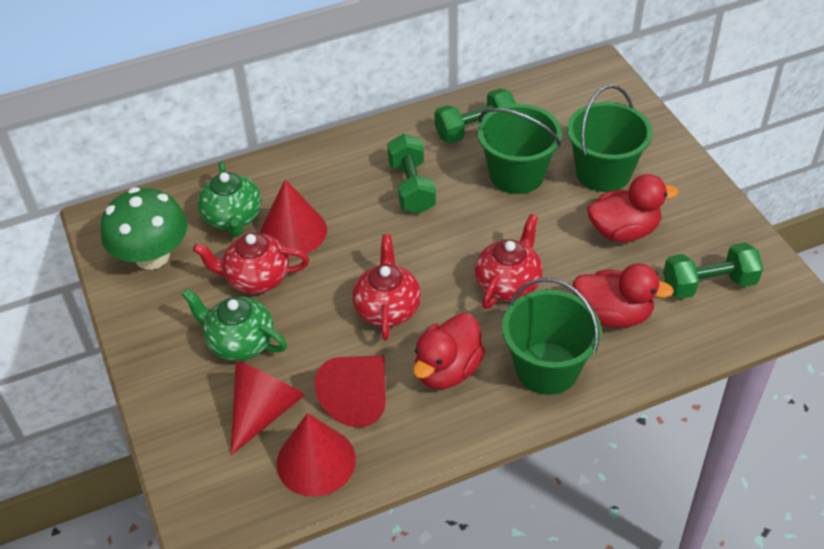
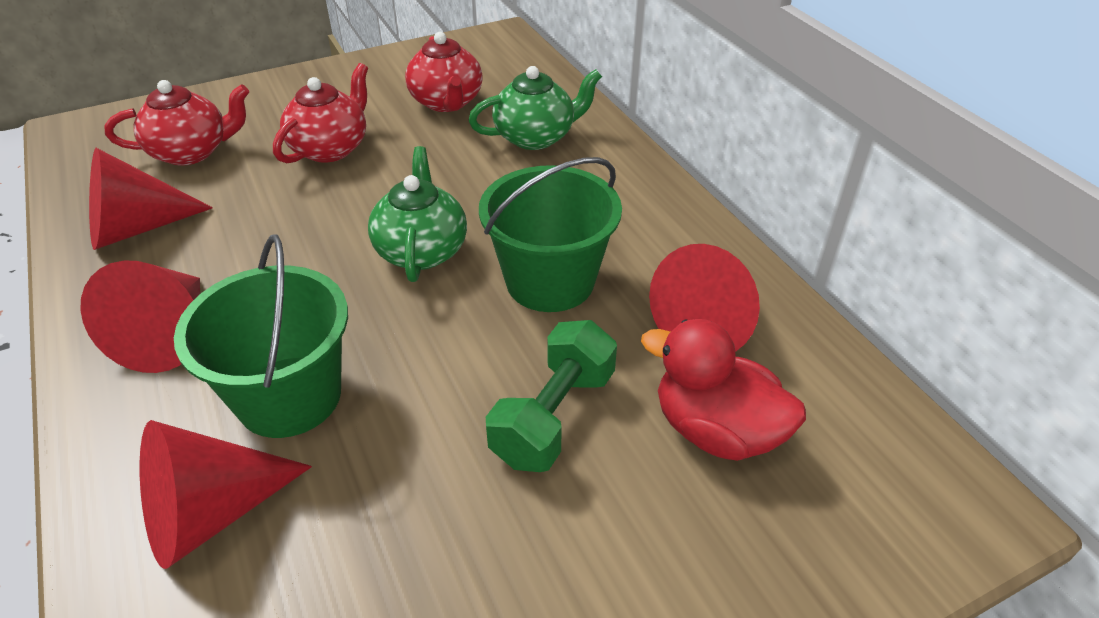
green bucket: 3 -> 2
green dumbbell: 3 -> 1
green mushroom: 1 -> 0
red duck: 3 -> 1

